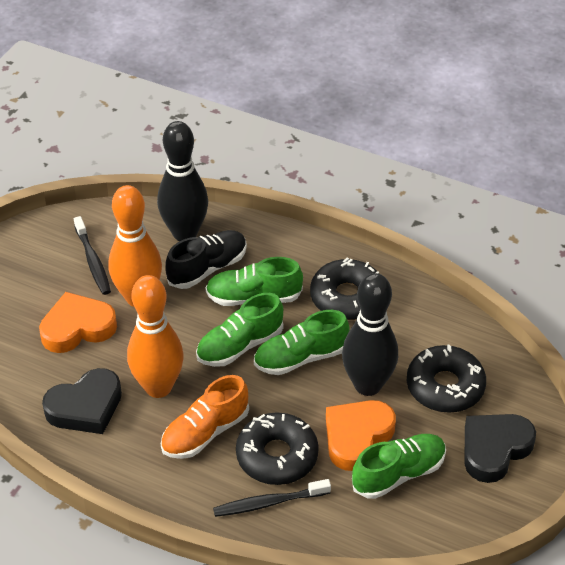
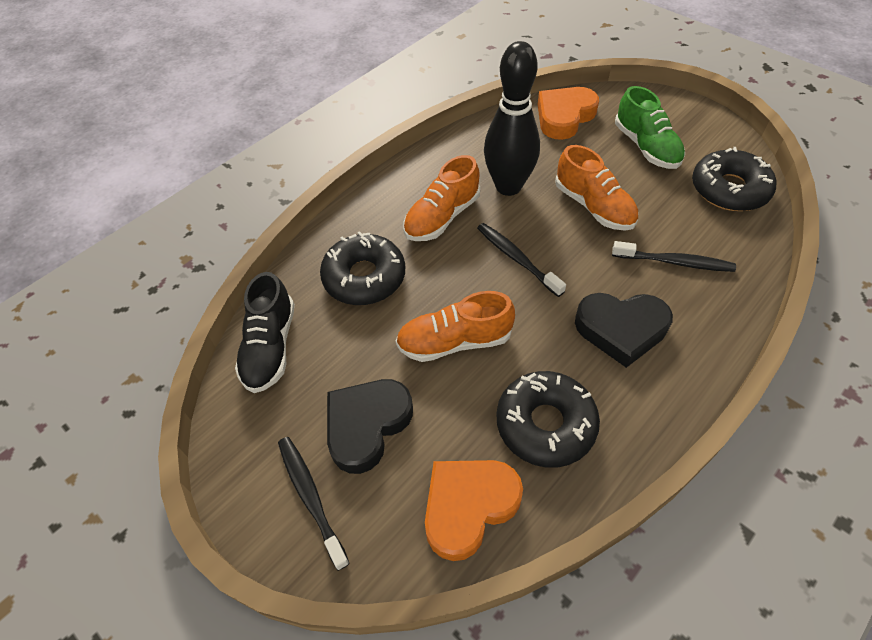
black bowling pin: 2 -> 1
black toothbrush: 2 -> 3
green shoe: 4 -> 1
orange bowling pin: 2 -> 0
orange shoe: 1 -> 3

